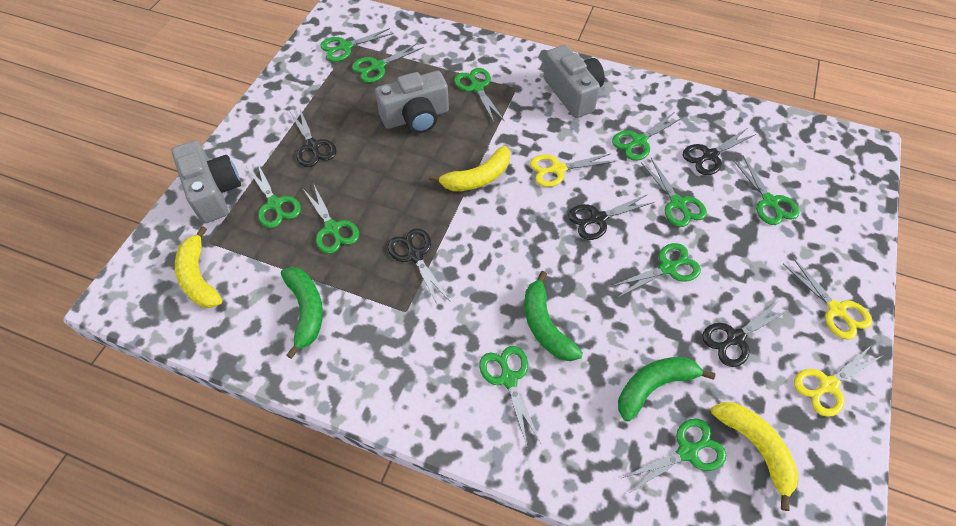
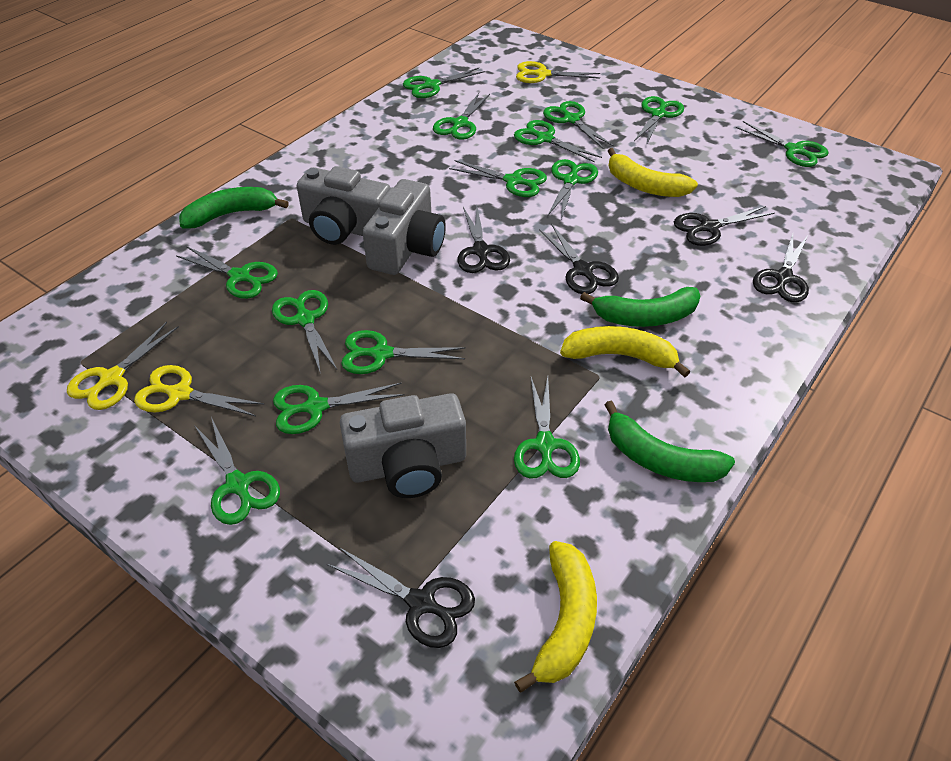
green scissors: 11 -> 14

